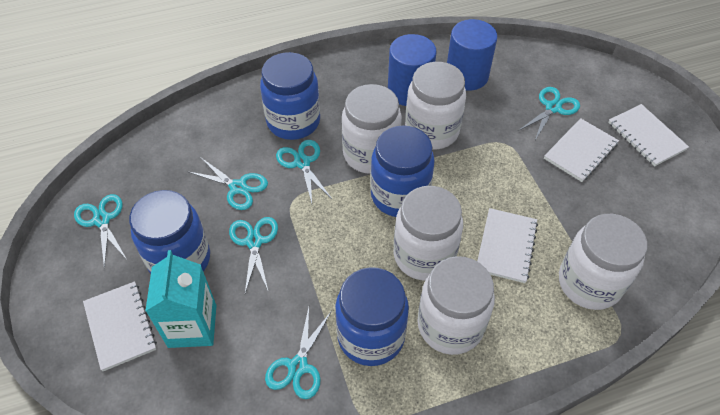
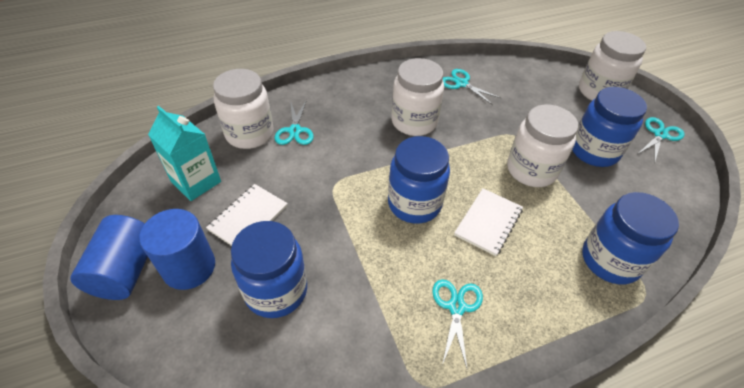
turquoise scissors: 6 -> 4
white jar: 5 -> 4
white notebook: 4 -> 2

